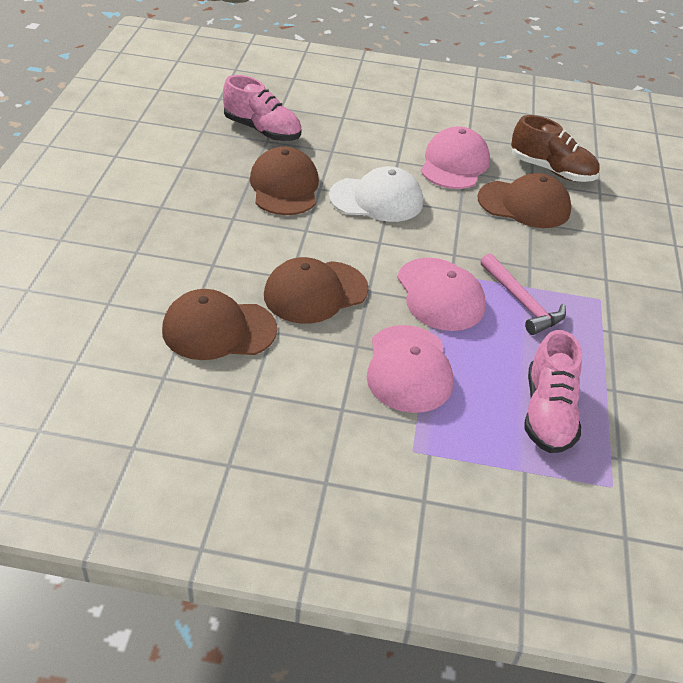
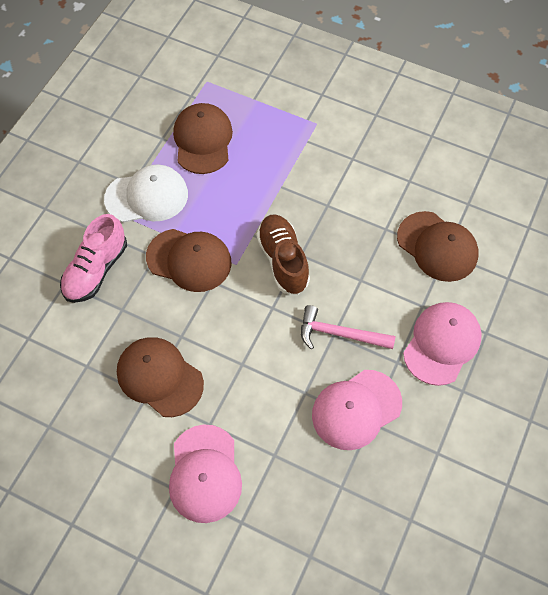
pink shoe: 2 -> 1

